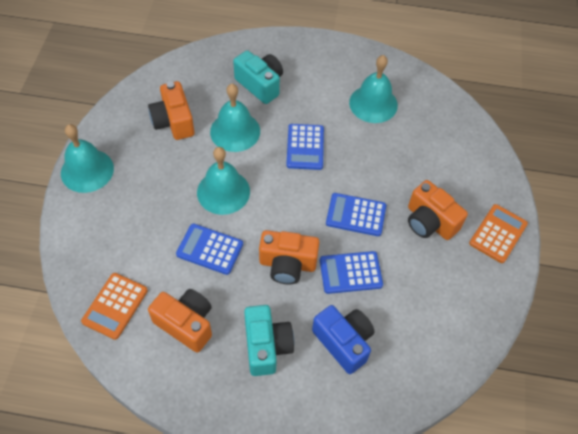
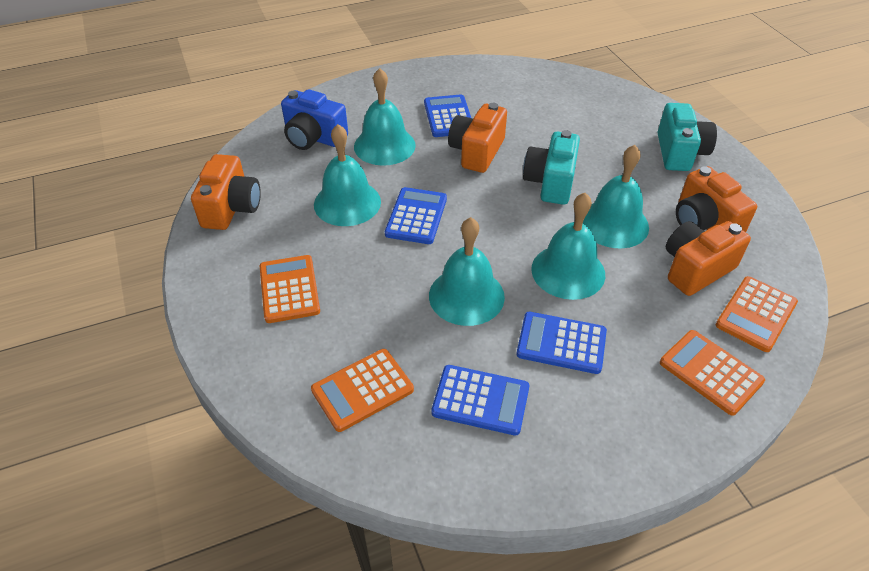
orange calculator: 2 -> 4
turquoise bell: 4 -> 5

